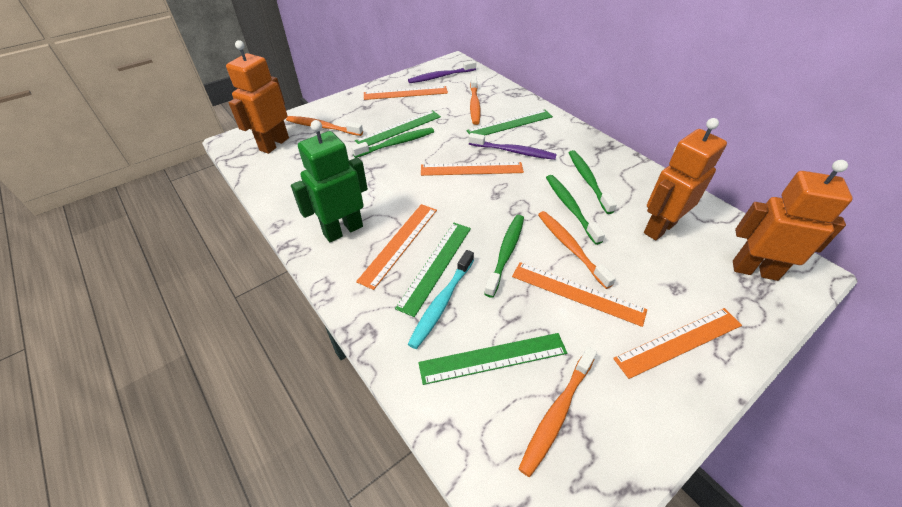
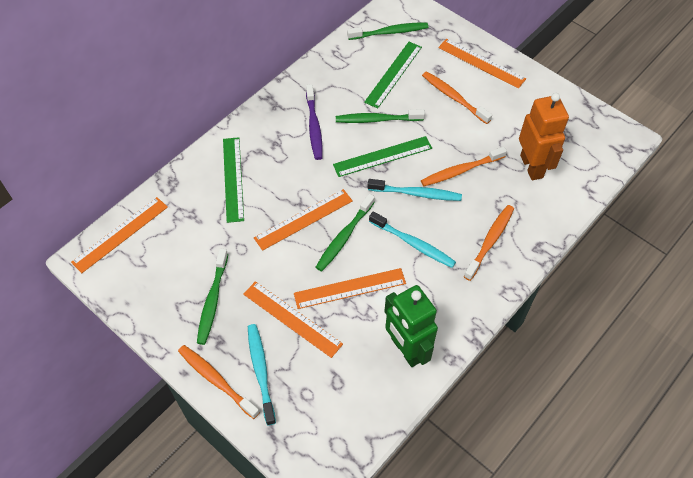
green ruler: 4 -> 3
orange robot: 3 -> 1
purple toothbrush: 2 -> 1
turquoise toothbrush: 1 -> 3

